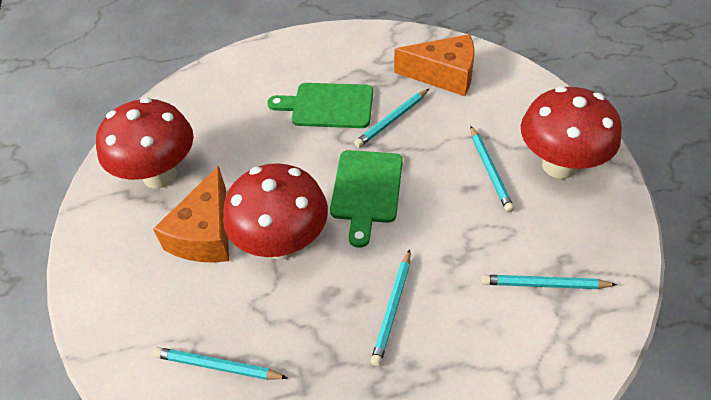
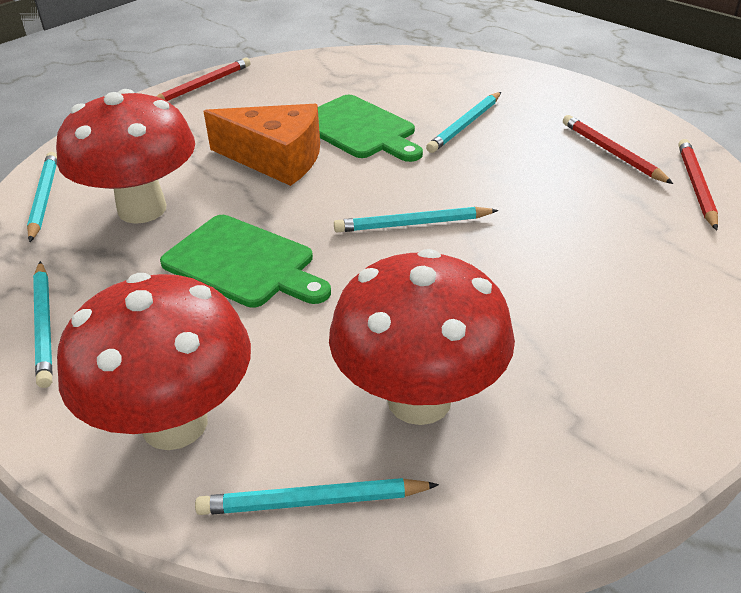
orange cheese: 2 -> 1
red pencil: 0 -> 3

